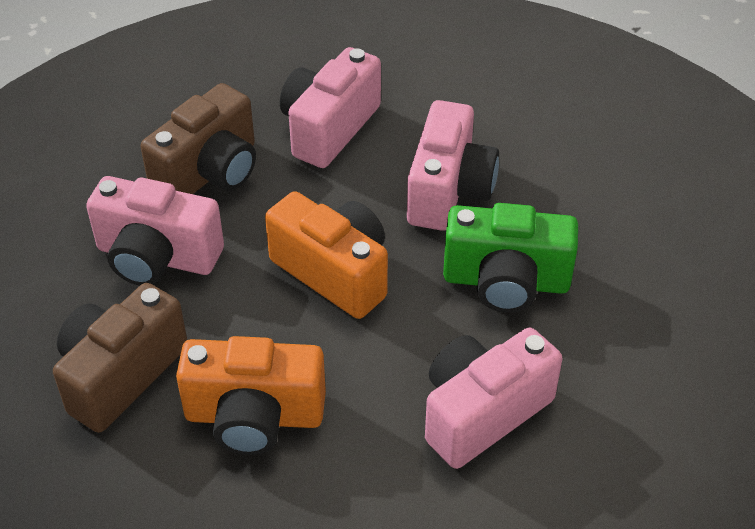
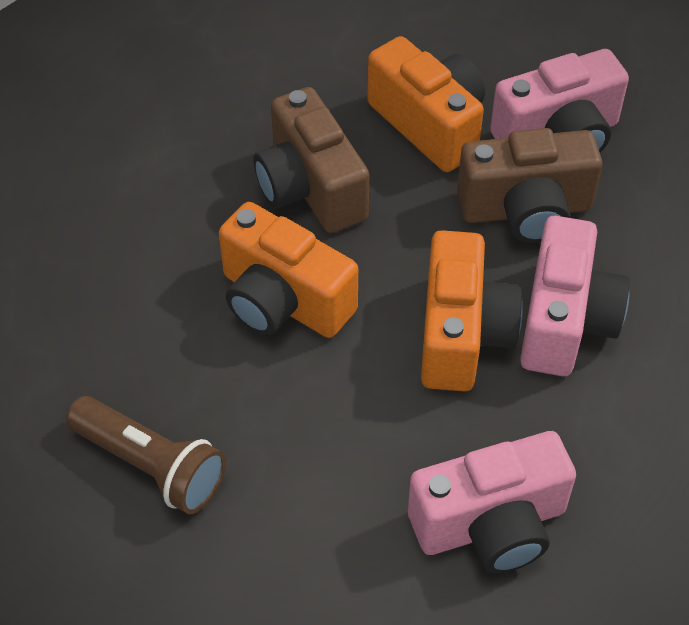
brown flashlight: 0 -> 1
green camera: 1 -> 0
orange camera: 2 -> 3
pink camera: 4 -> 3

